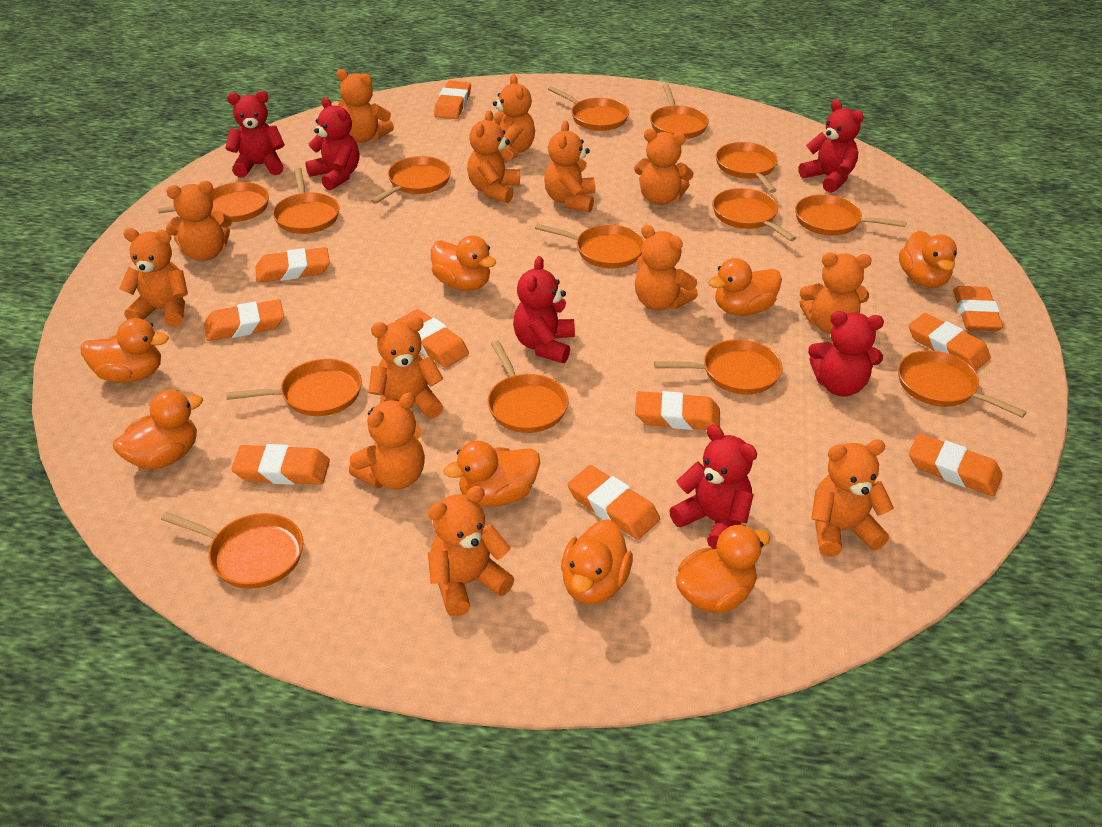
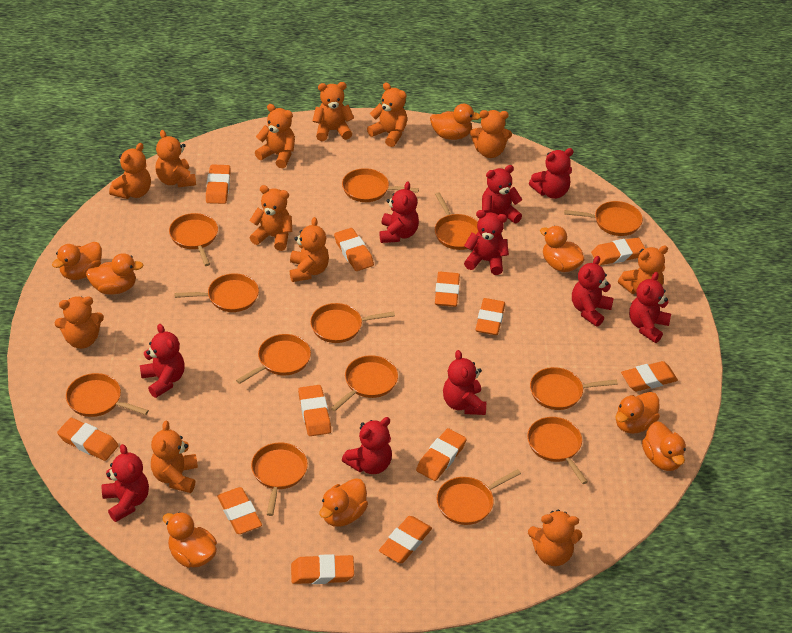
orange eraser: 10 -> 12
orange pan: 14 -> 13
orange teddy bear: 13 -> 12
red teddy bear: 6 -> 10

